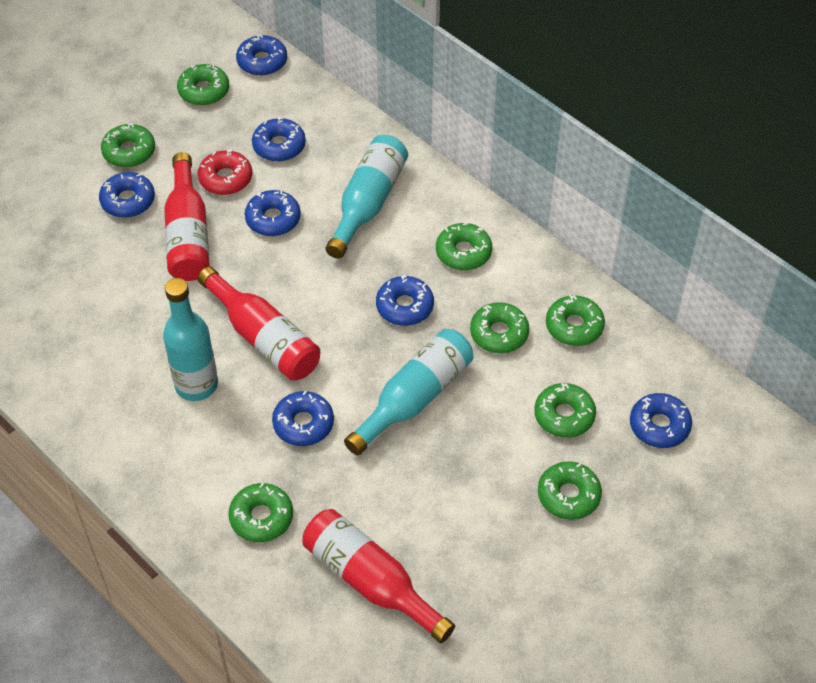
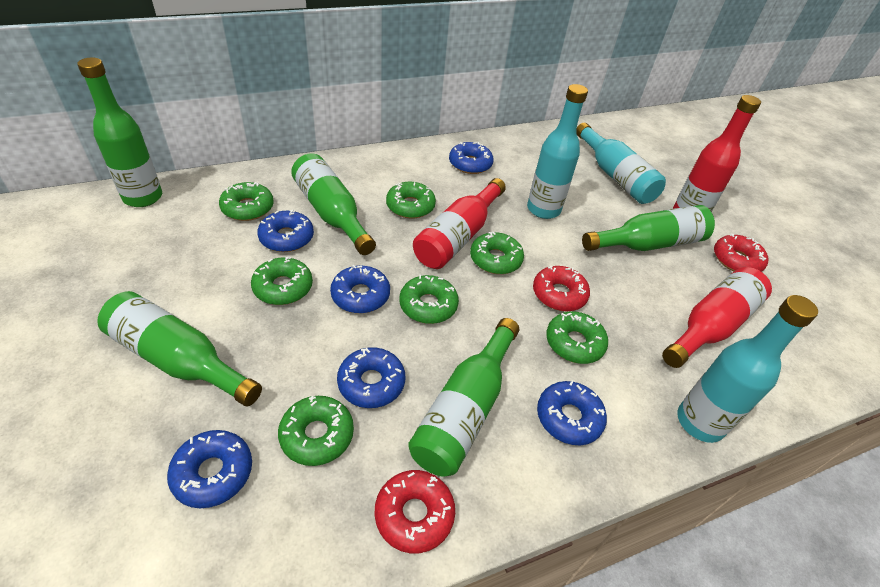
blue donut: 7 -> 6
green bottle: 0 -> 5
green donut: 8 -> 7
red donut: 1 -> 3

